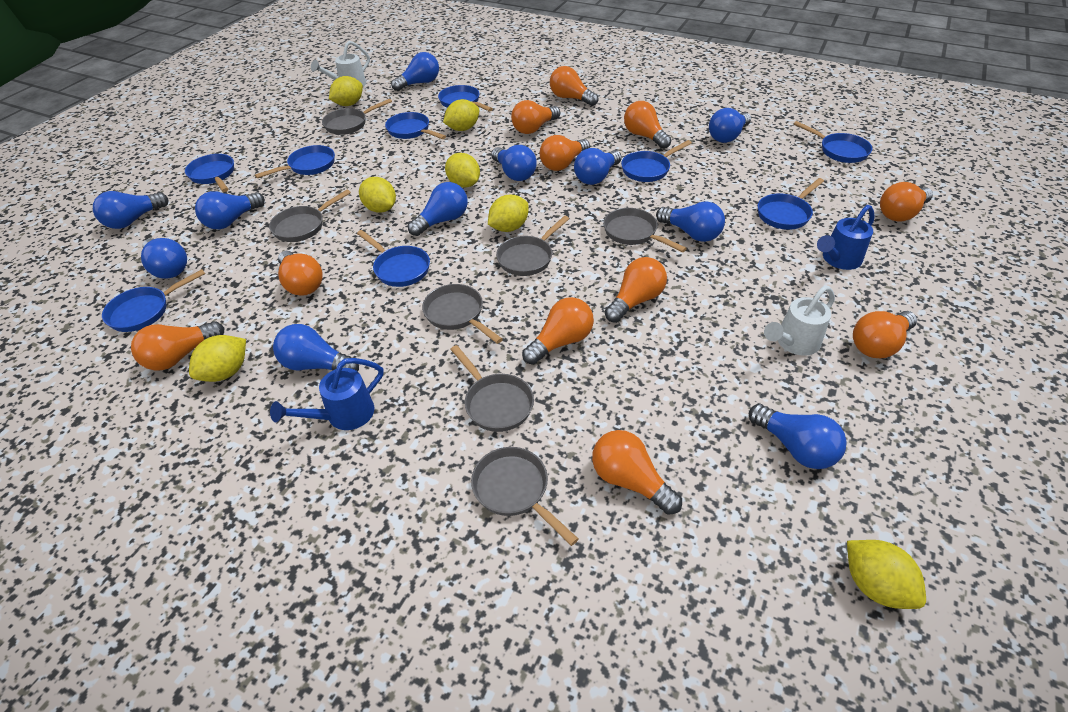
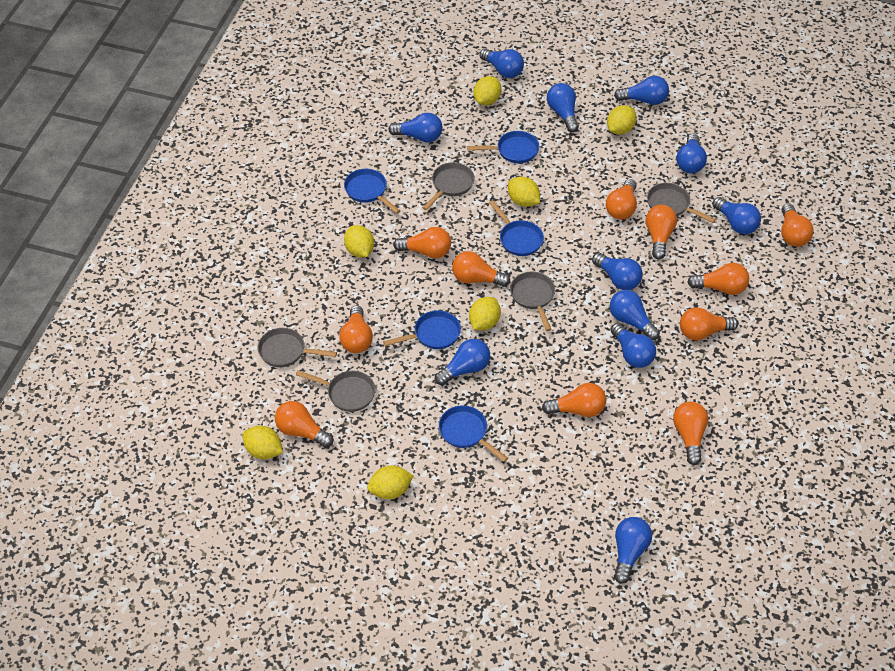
blue pan: 9 -> 5
blue watering can: 2 -> 0
grey pan: 7 -> 5
white watering can: 2 -> 0

